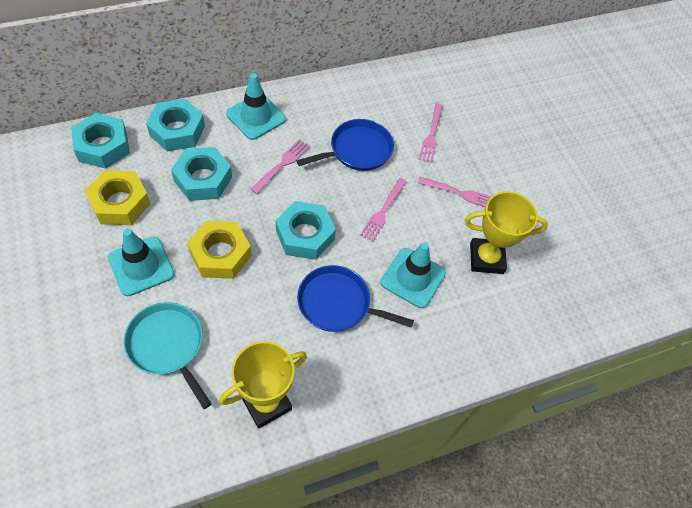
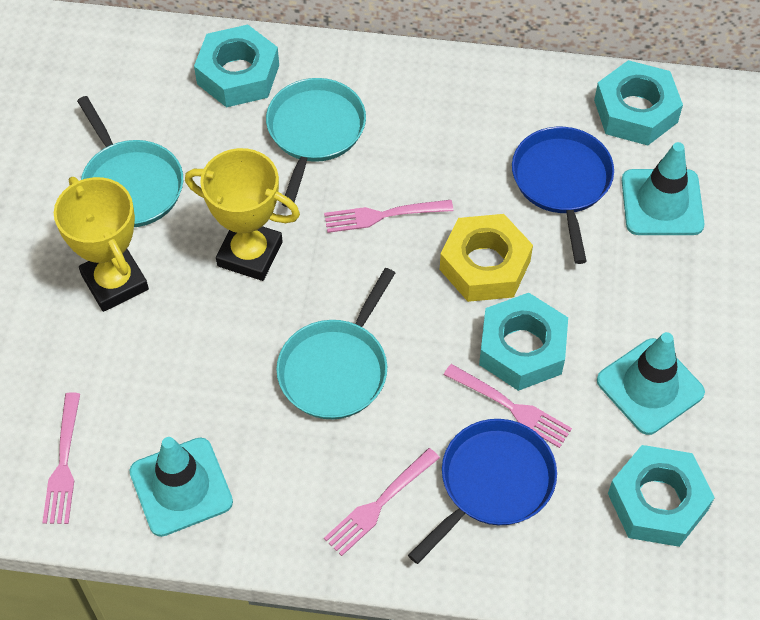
turquoise pan: 1 -> 3
yellow nut: 2 -> 1

